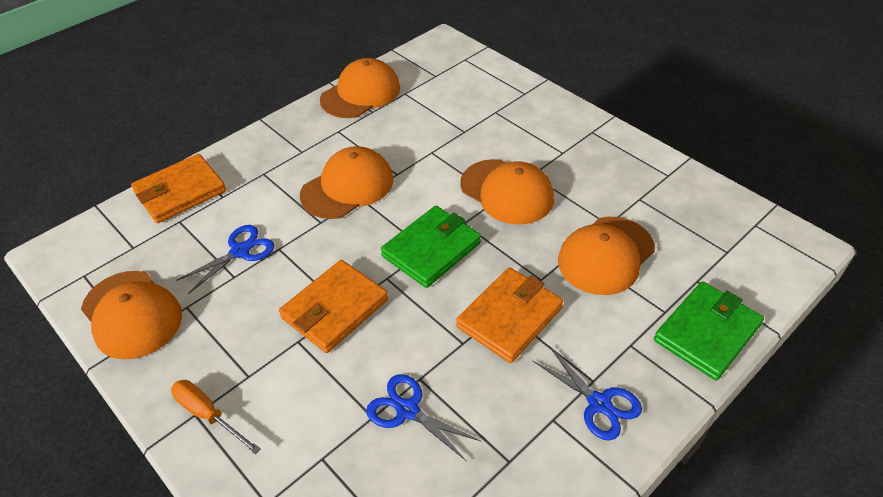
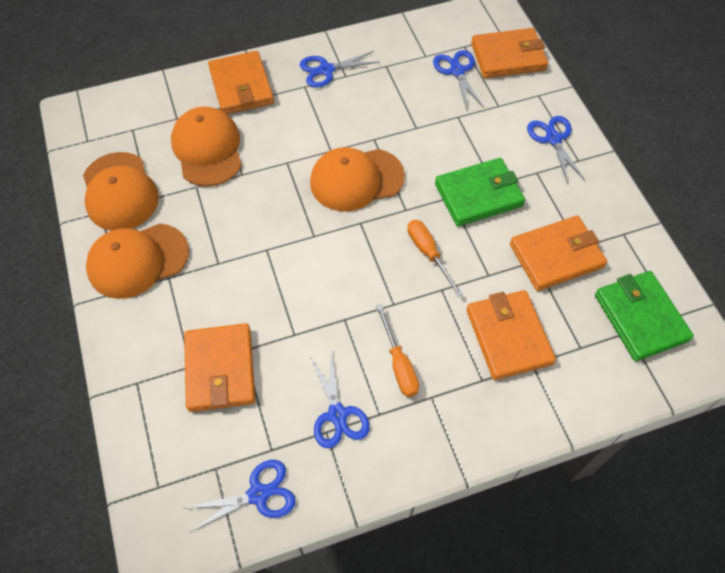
blue scissors: 3 -> 5
orange cap: 5 -> 4
orange screwdriver: 1 -> 2
orange wallet: 3 -> 5

